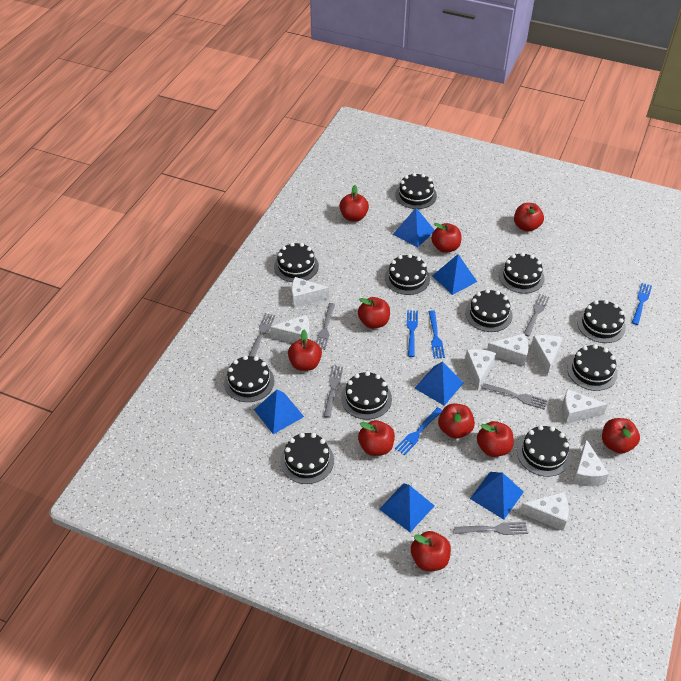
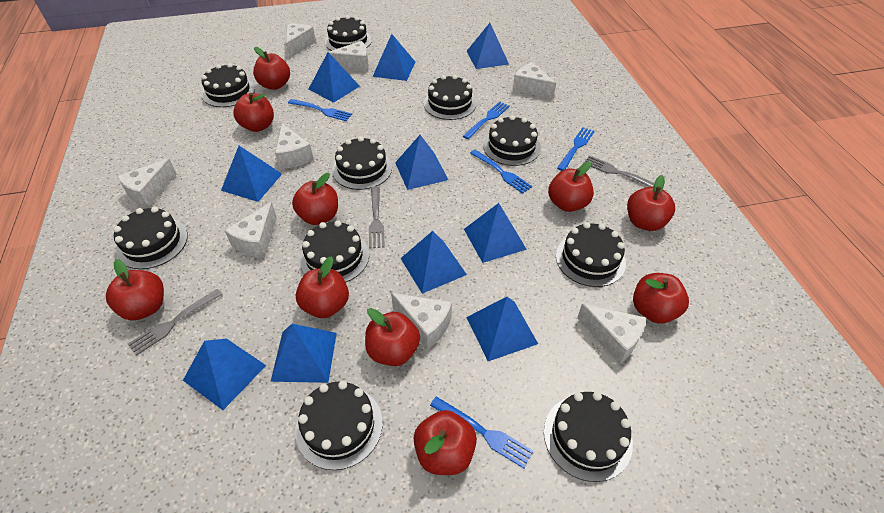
black cake: 11 -> 10
blue fork: 4 -> 5
blue pyramid: 6 -> 10
grey fork: 6 -> 3

